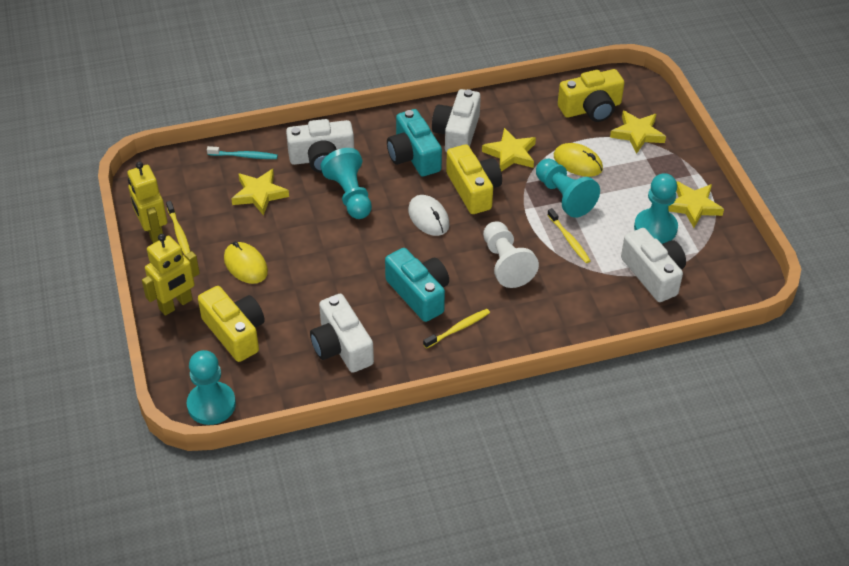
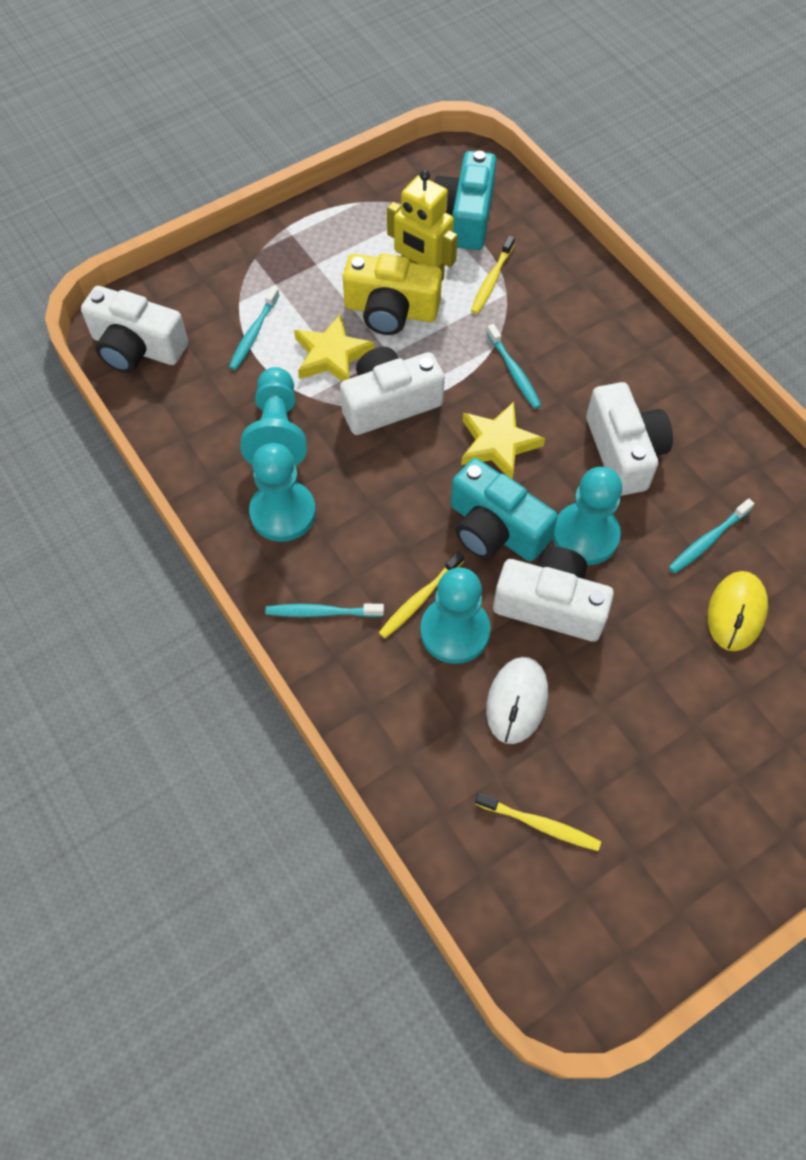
turquoise toothbrush: 1 -> 4
white pawn: 1 -> 0
yellow camera: 3 -> 1
yellow mouse: 2 -> 1
yellow robot: 2 -> 1
yellow star: 4 -> 2

